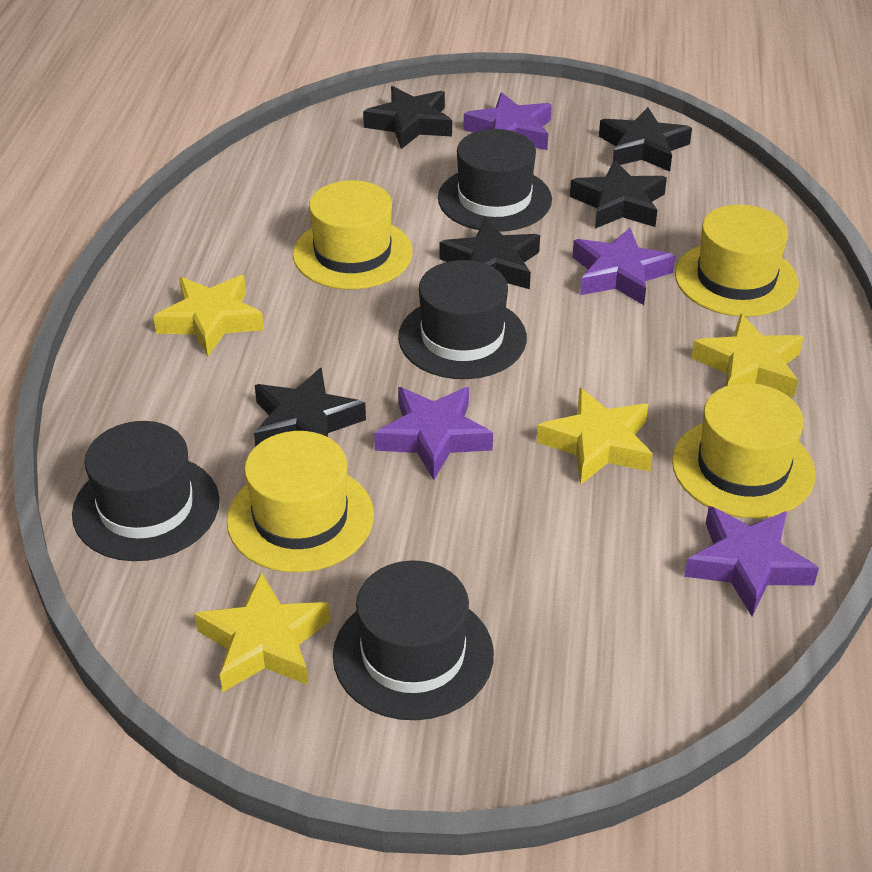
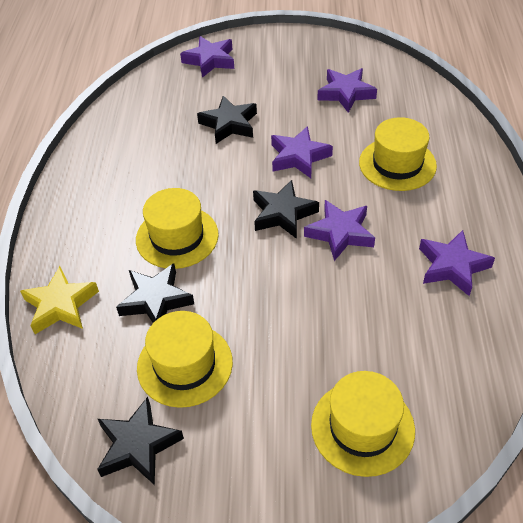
black hat: 4 -> 0
black star: 5 -> 4
purple star: 4 -> 5
yellow star: 4 -> 1

